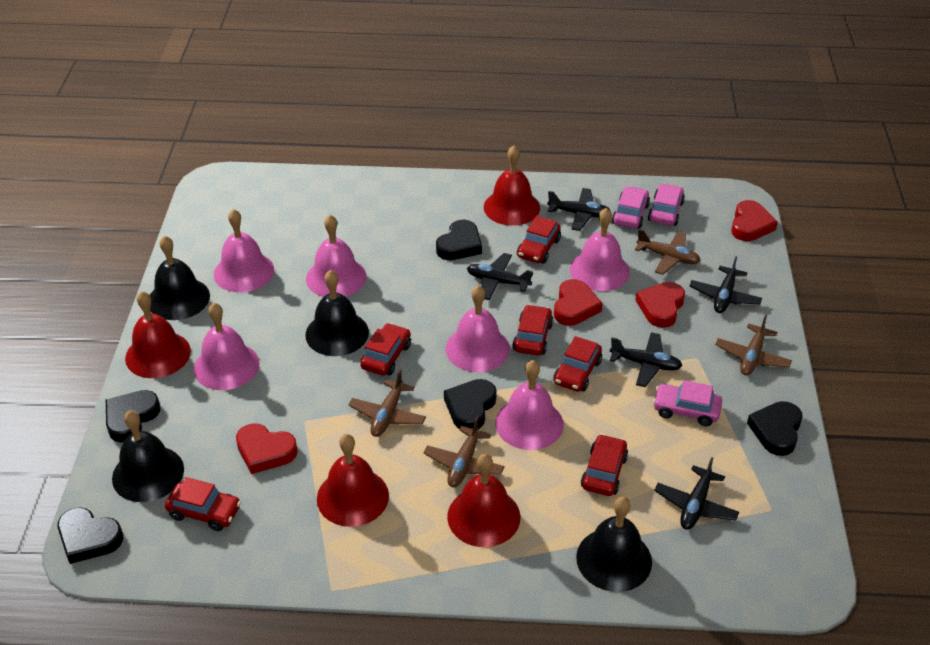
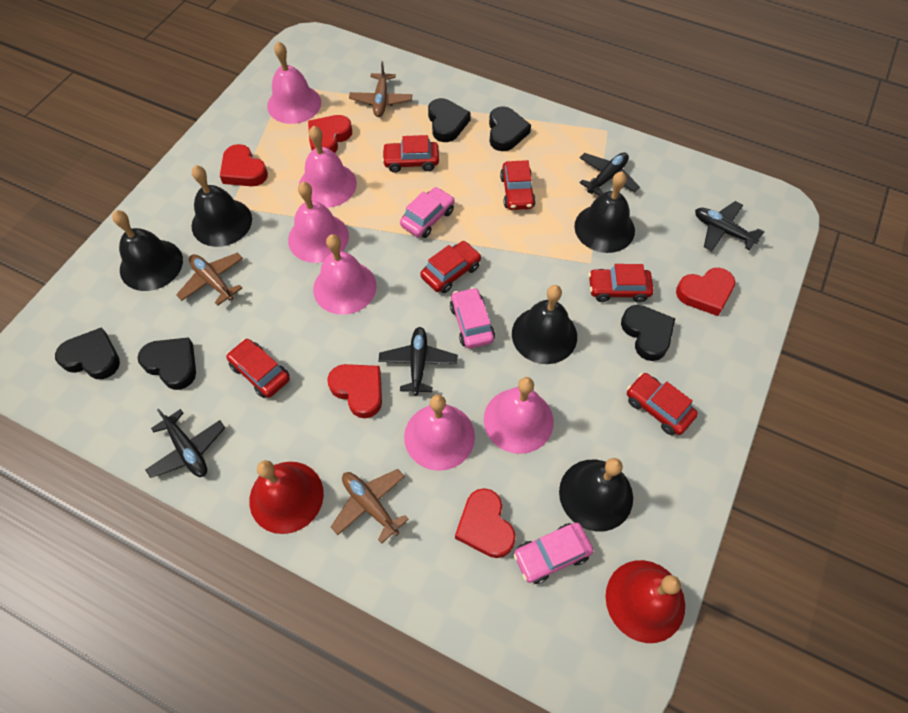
black bell: 4 -> 5
black plane: 5 -> 4
brown plane: 4 -> 3
red bell: 4 -> 2
red heart: 4 -> 5

